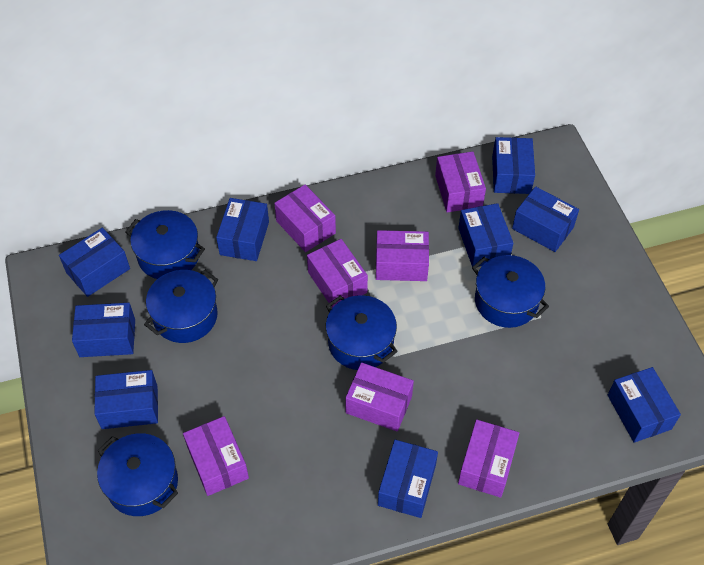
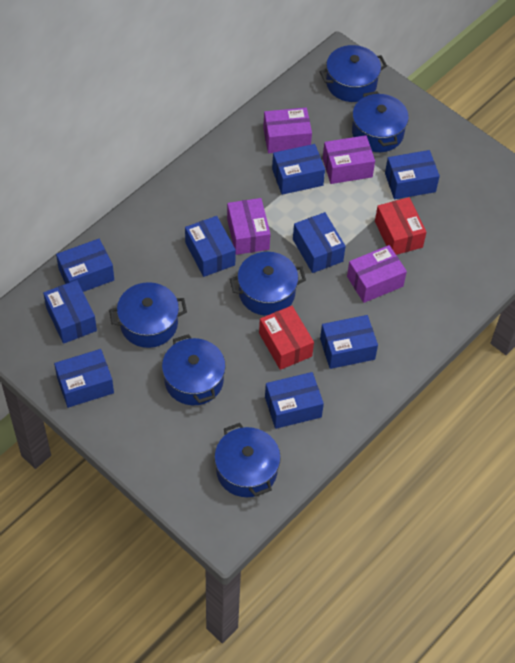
blue pot: 5 -> 6
purple box: 7 -> 4
red box: 0 -> 2

